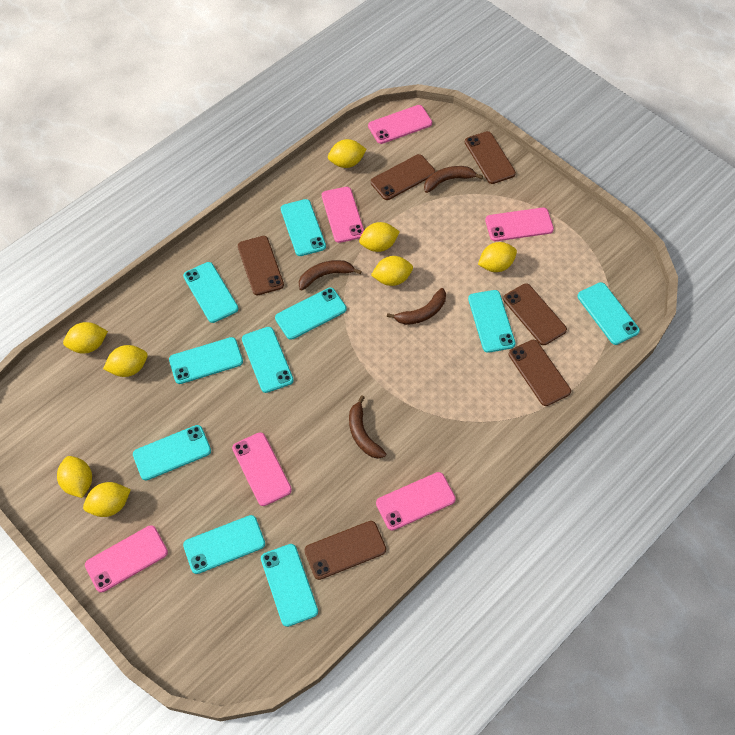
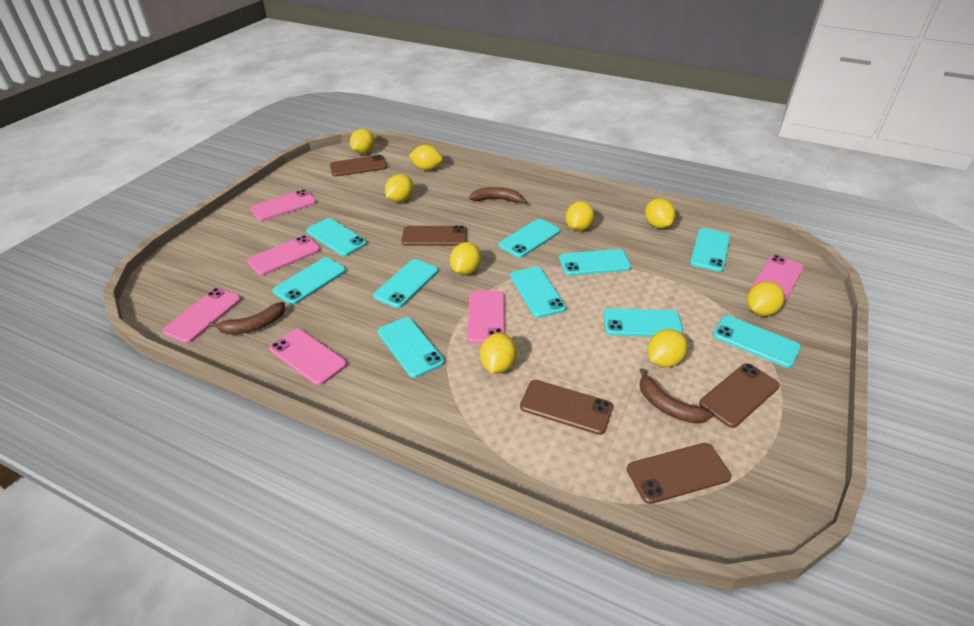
brown banana: 4 -> 3
brown phone: 6 -> 5
yellow lemon: 8 -> 9

